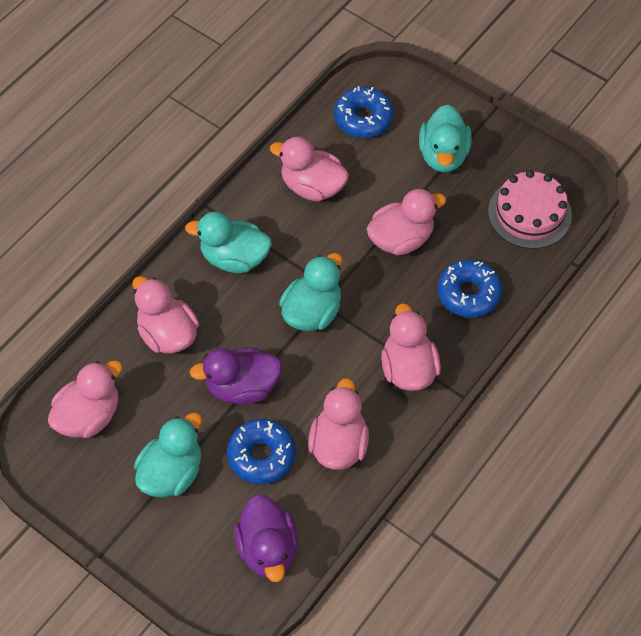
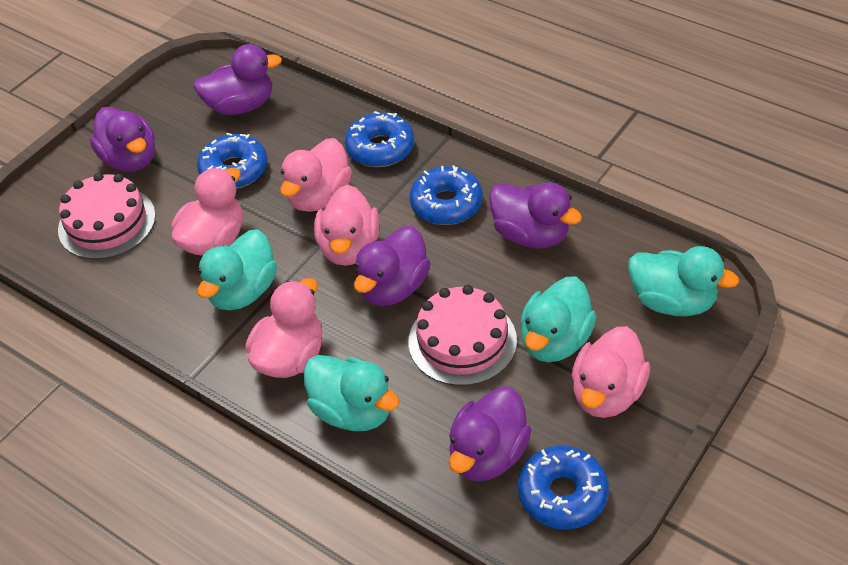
blue donut: 3 -> 4
pink cake: 1 -> 2
pink duck: 6 -> 5
purple duck: 2 -> 5

